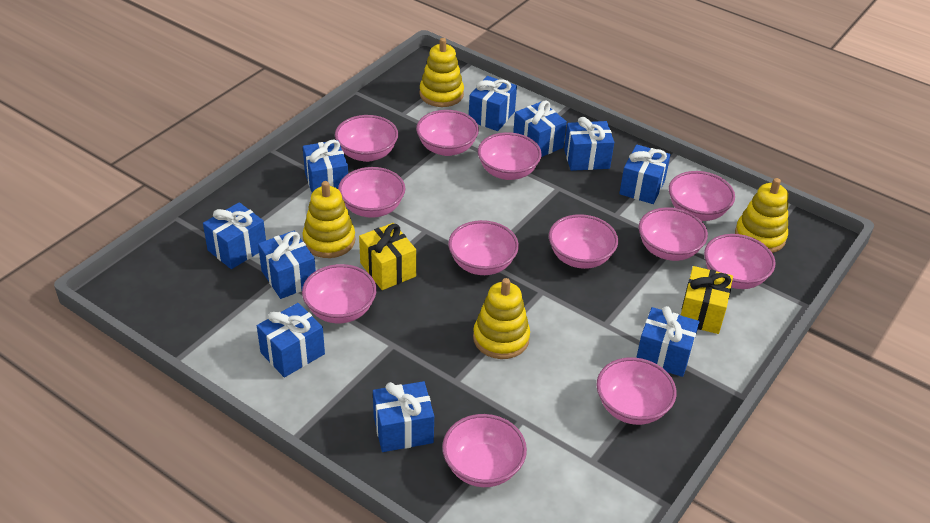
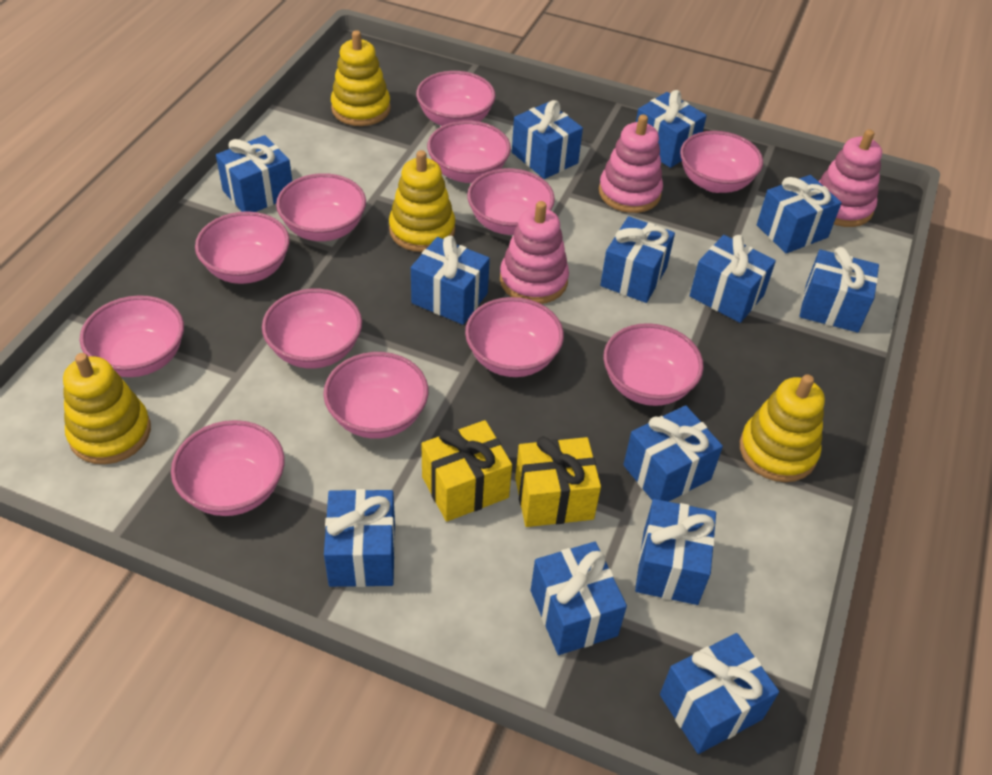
blue gift: 10 -> 13
pink stacking toy: 0 -> 3

